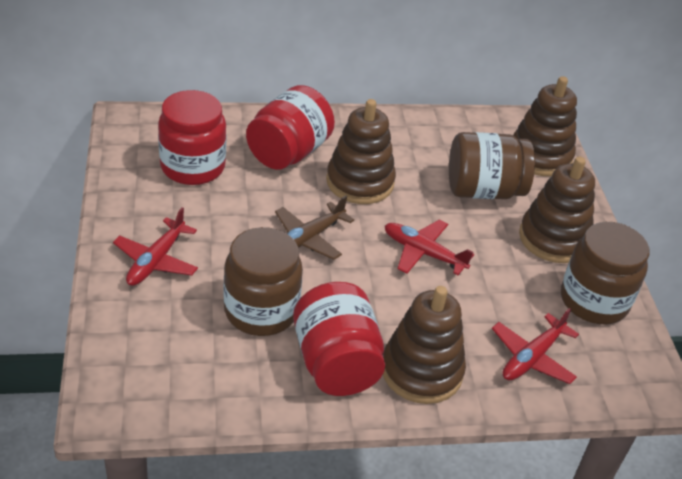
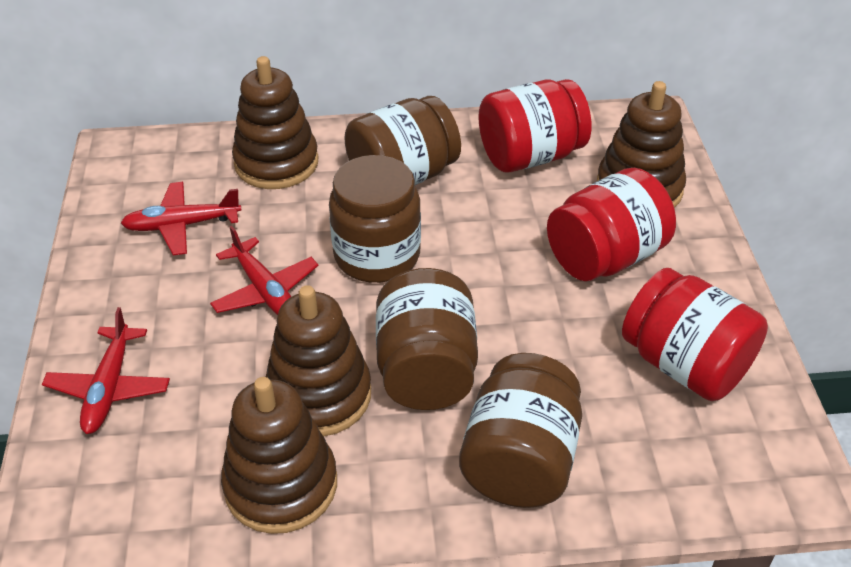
brown jar: 3 -> 4
brown plane: 1 -> 0

